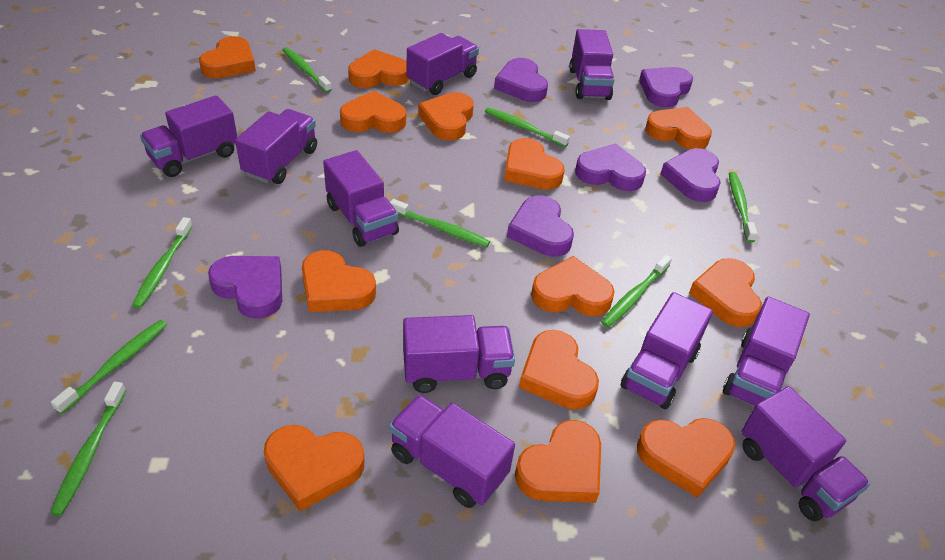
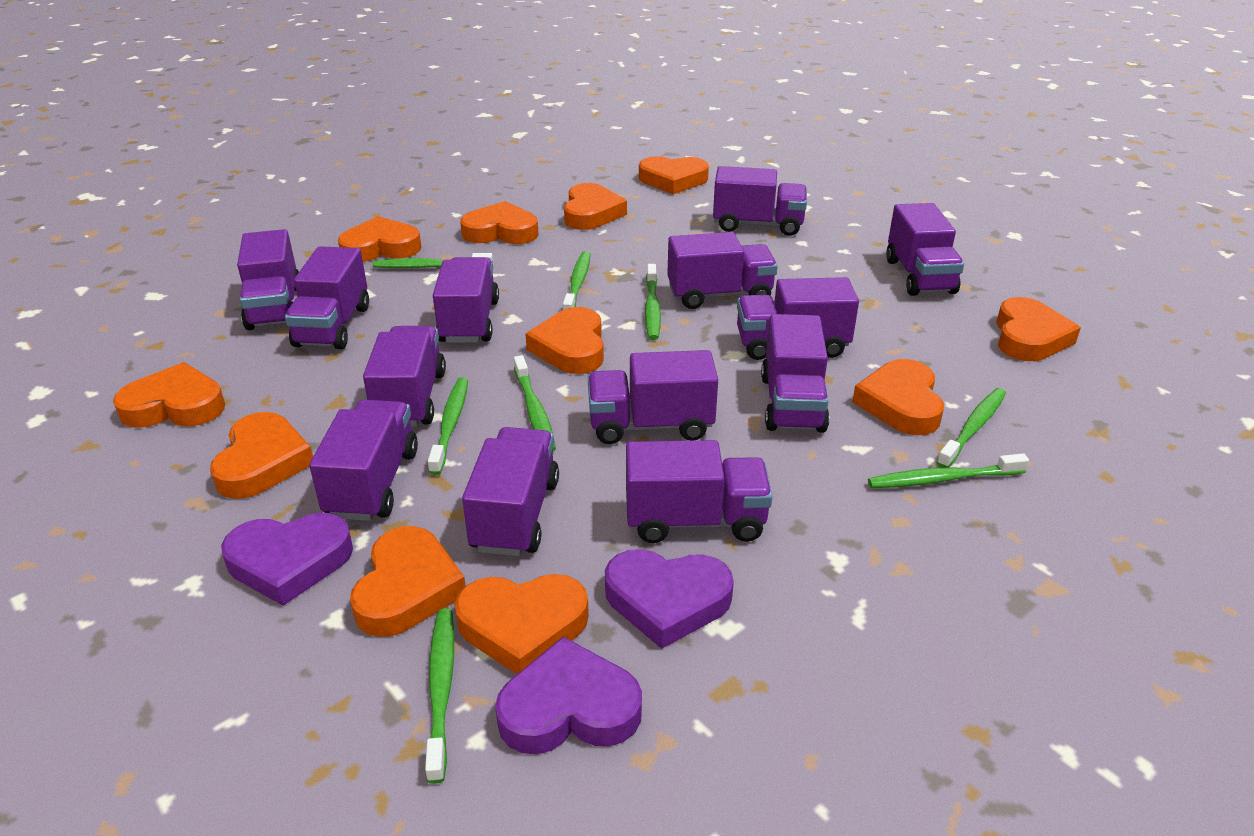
orange heart: 13 -> 11
purple heart: 6 -> 3
purple truck: 10 -> 13

